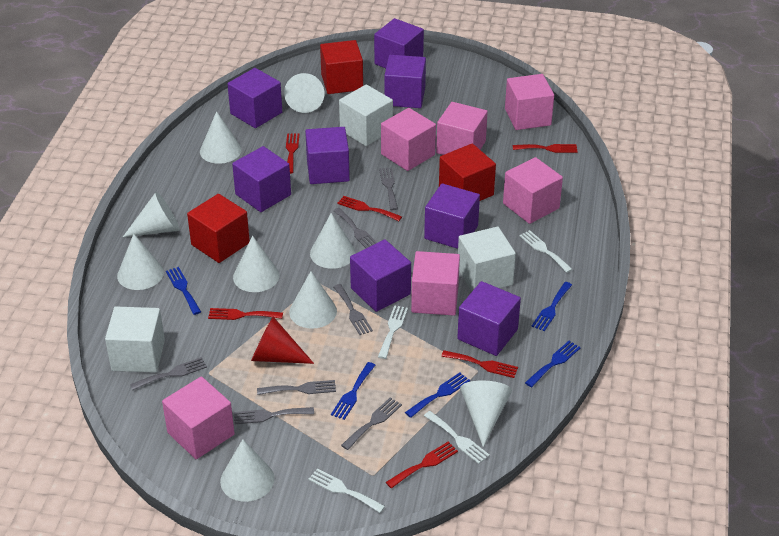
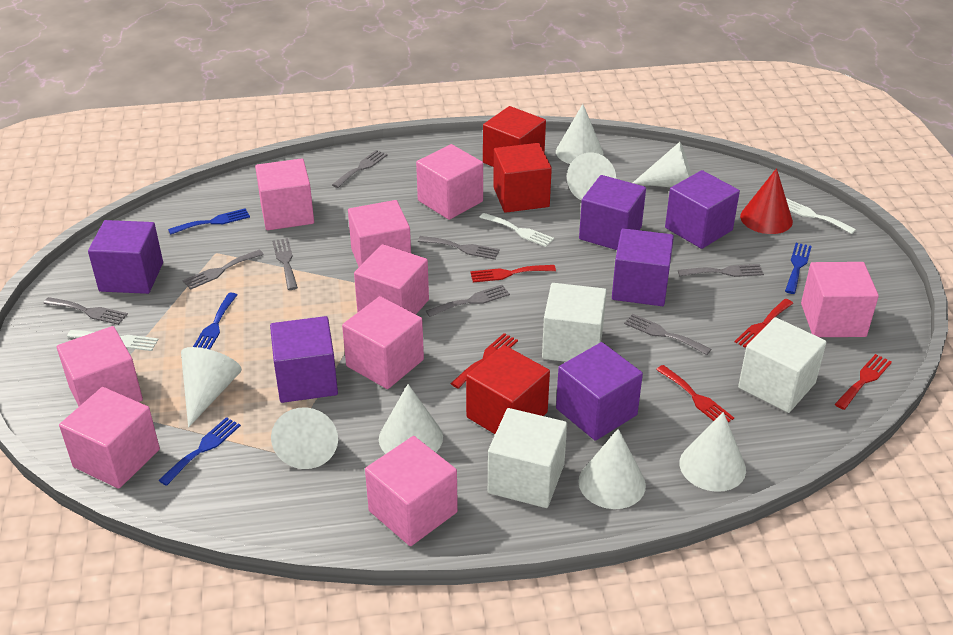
blue fork: 5 -> 4
grey fork: 7 -> 8
pink cube: 6 -> 9
purple cube: 8 -> 6
red fork: 6 -> 5
white cone: 9 -> 8
white fork: 4 -> 3

